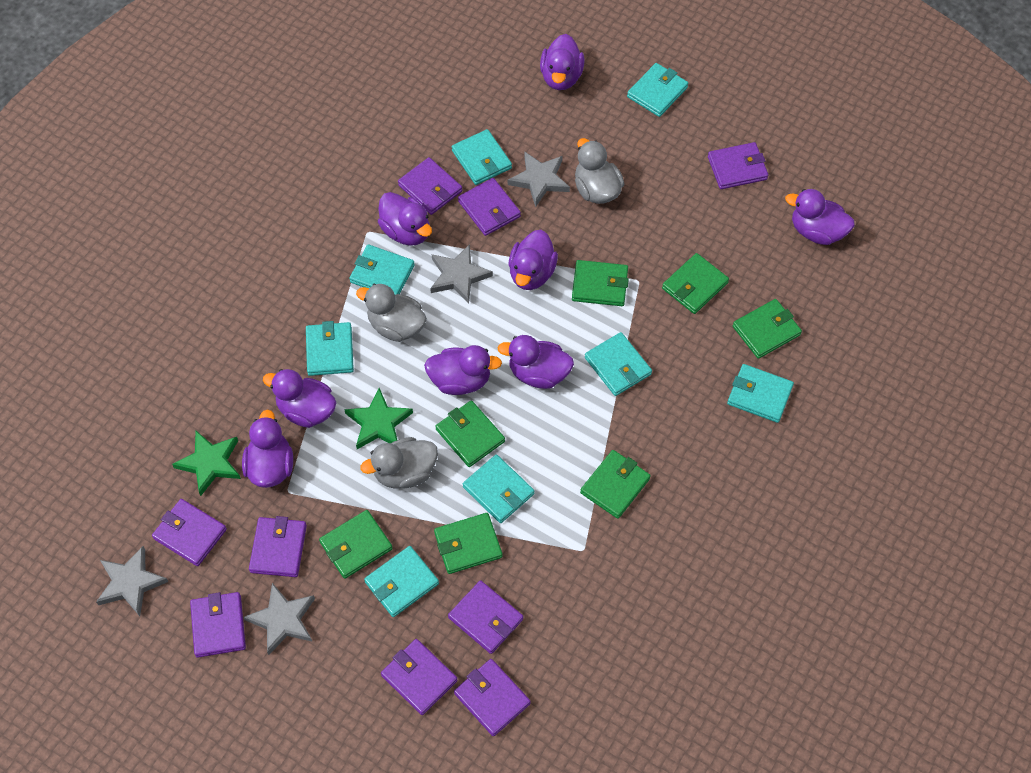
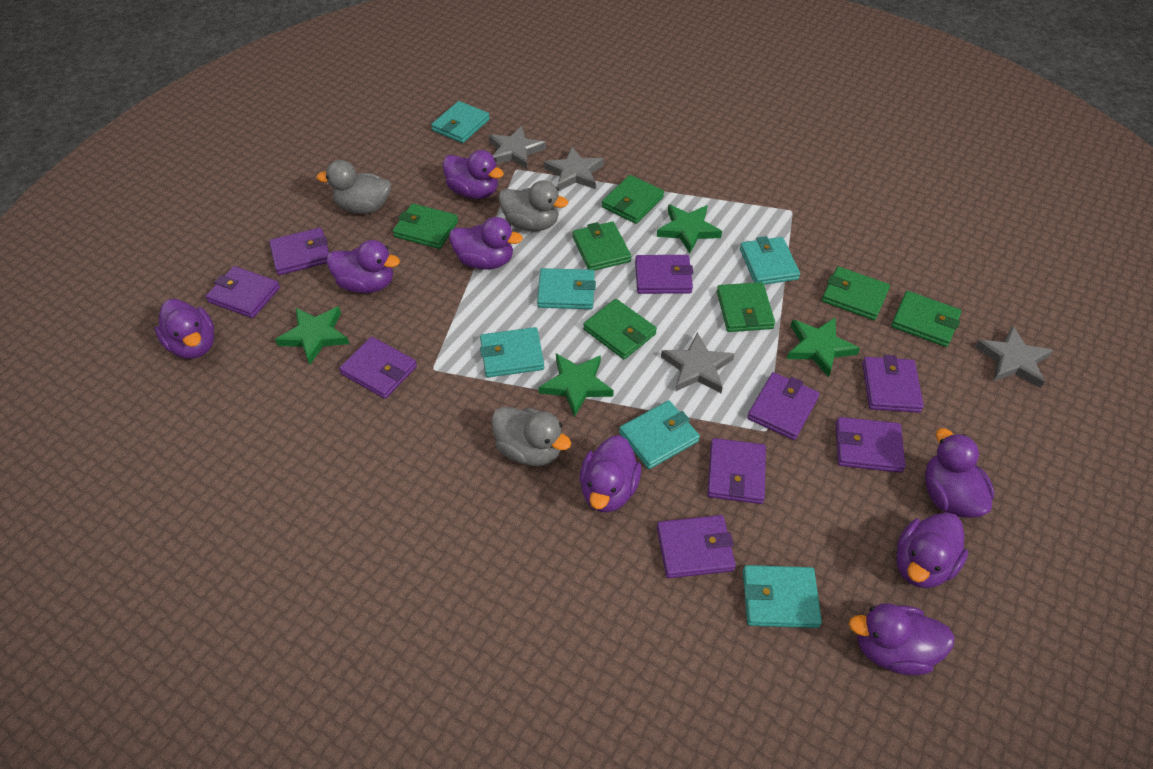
green star: 2 -> 4
turquoise wallet: 8 -> 6

